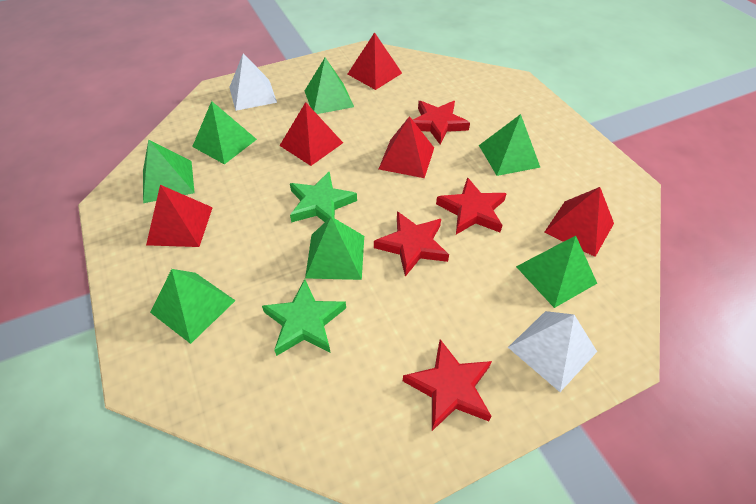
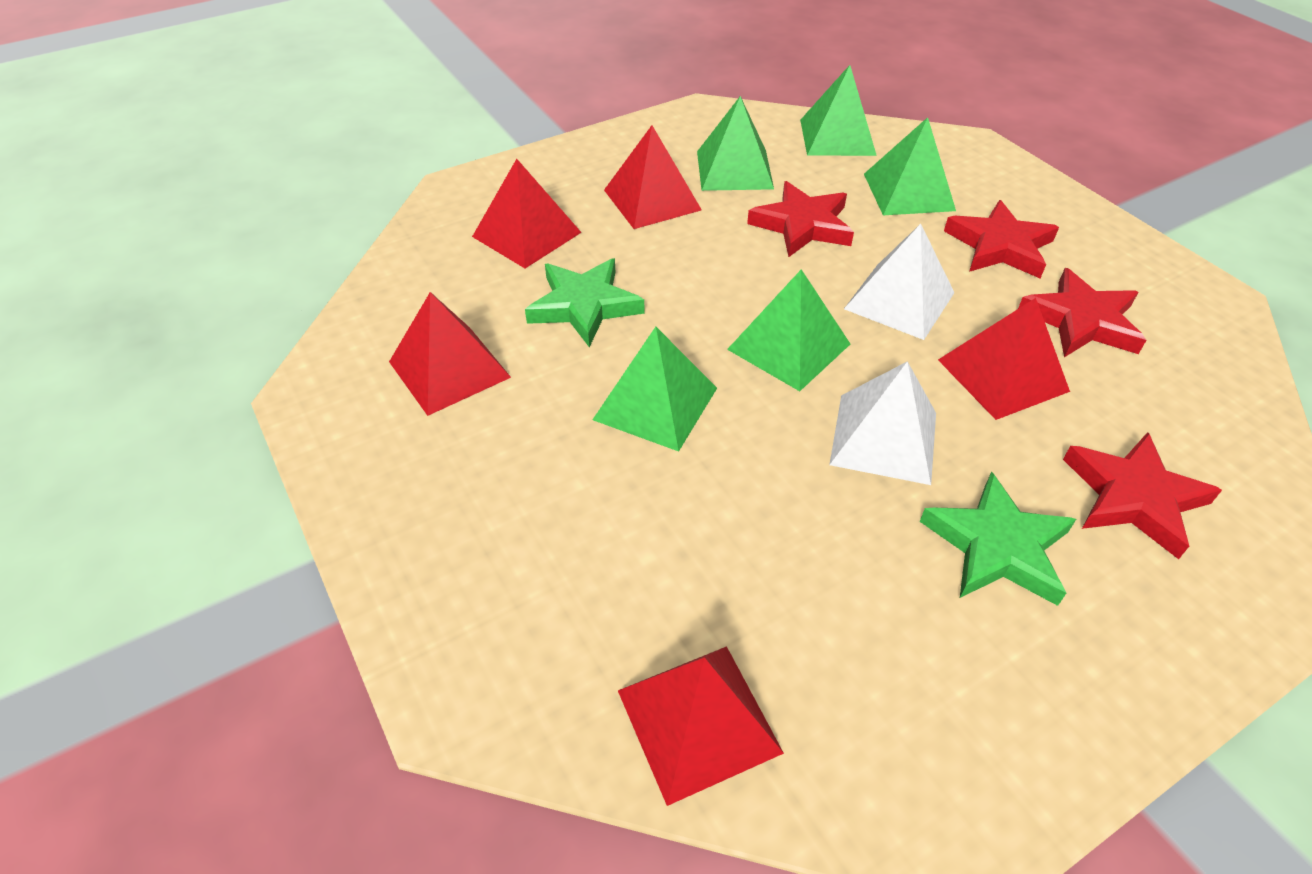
green pyramid: 7 -> 5

